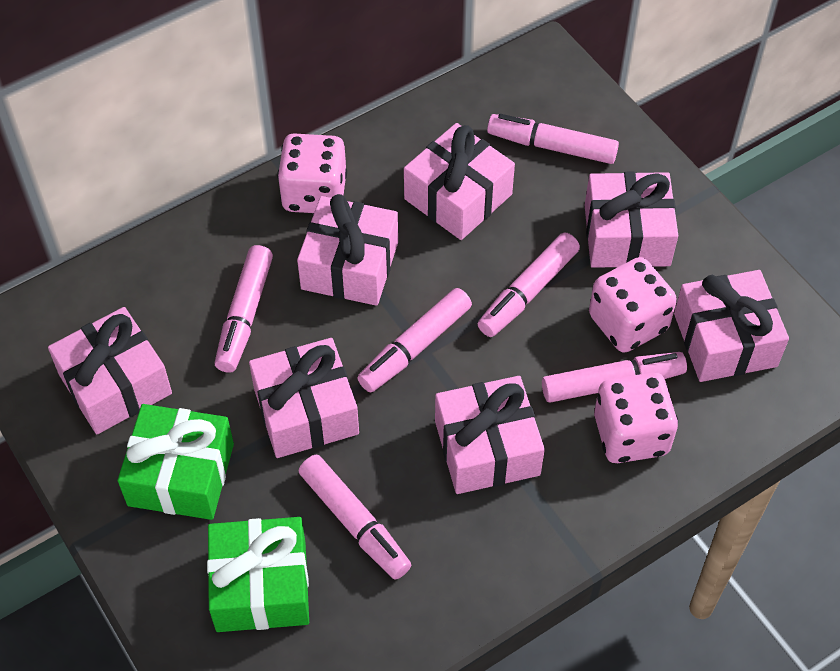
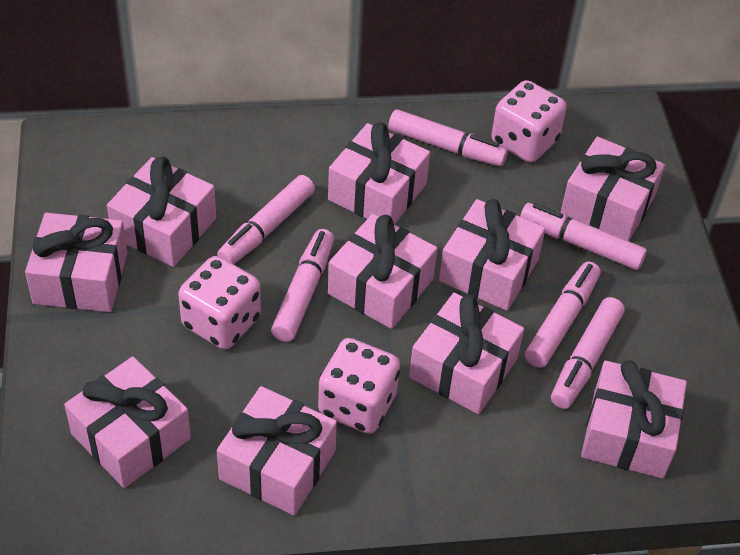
green gift: 2 -> 0
pink gift: 7 -> 10

